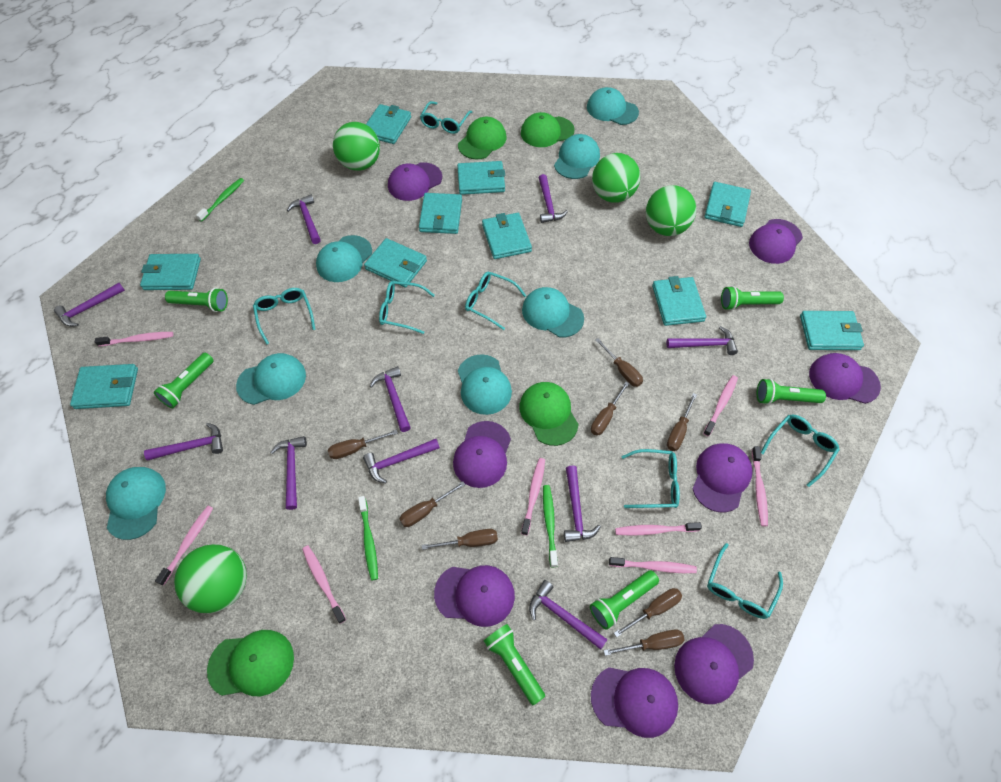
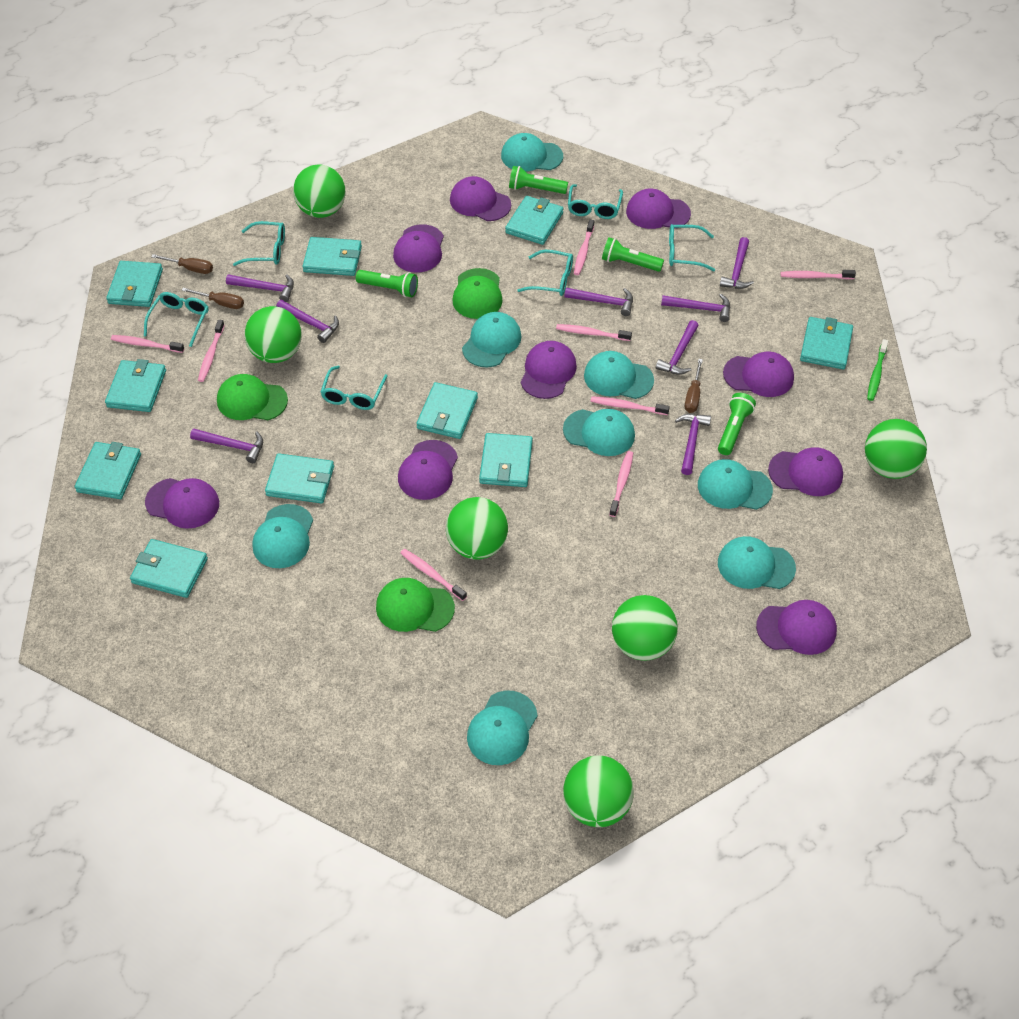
brown screwdriver: 8 -> 3
green ball: 4 -> 6
green cap: 4 -> 3
green flashlight: 6 -> 4
green toothbrush: 3 -> 1
purple cap: 8 -> 9
purple hammer: 10 -> 8
turquoise cap: 7 -> 8
turquoise glasses: 7 -> 6

